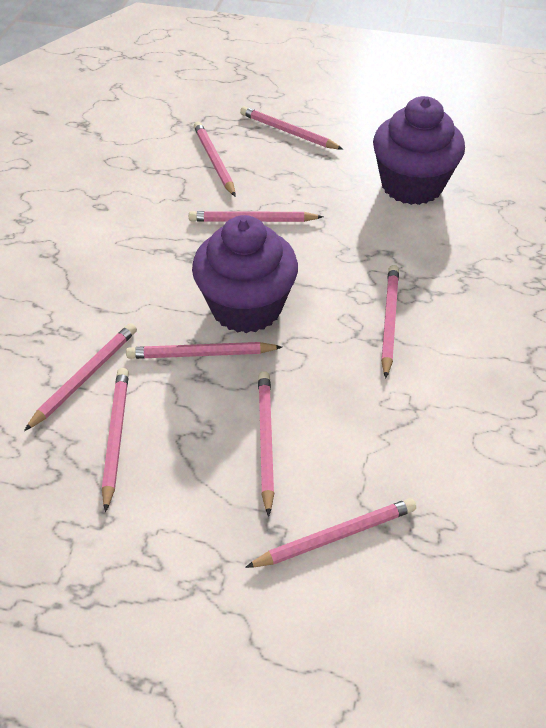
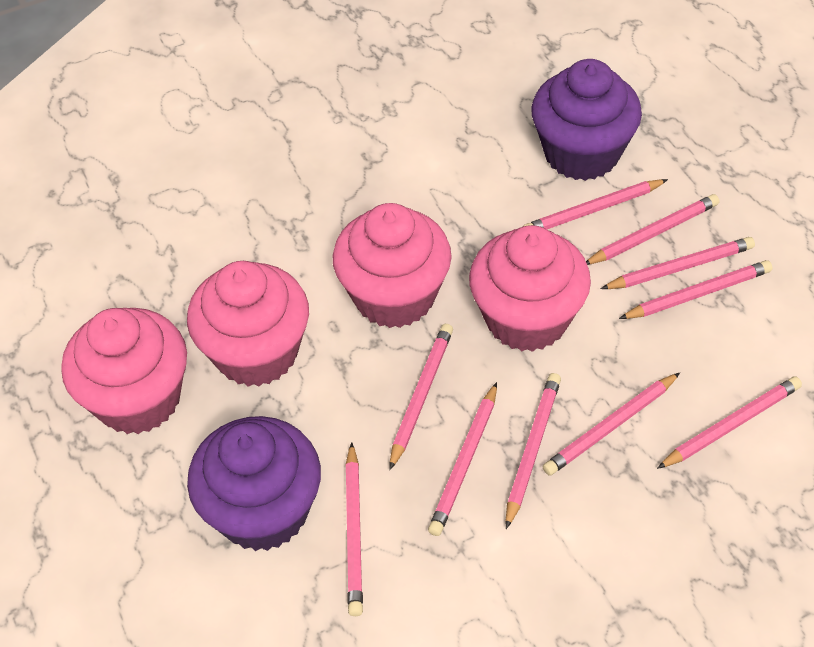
pink cupcake: 0 -> 4
pink pencil: 9 -> 10

